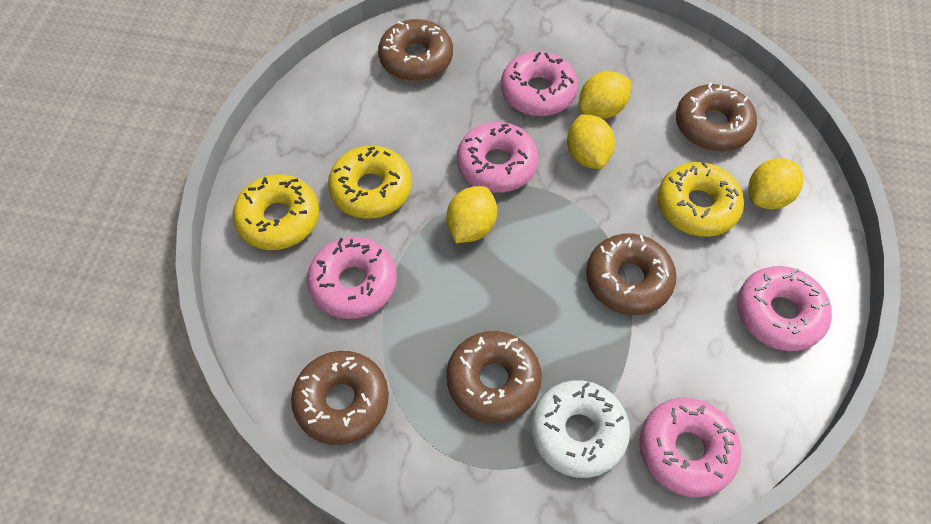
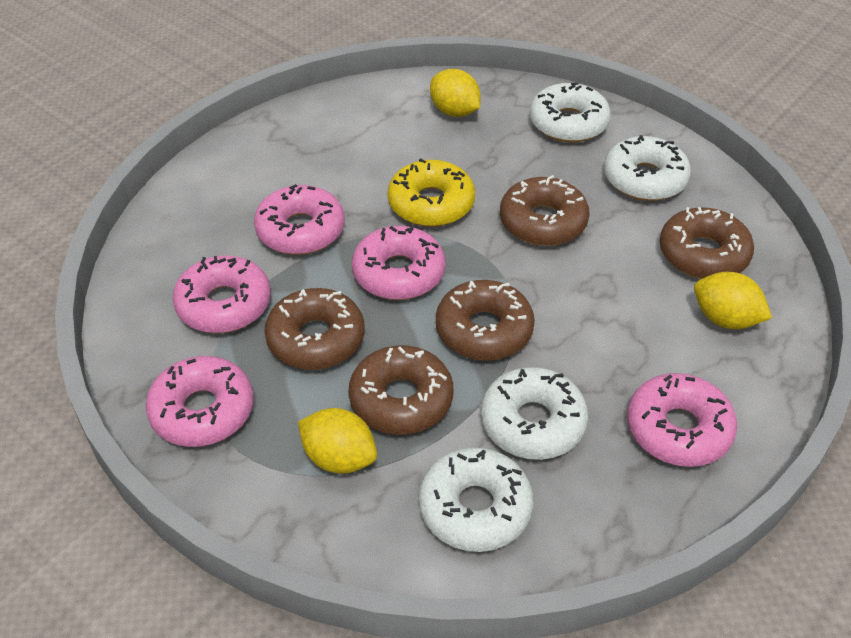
white donut: 1 -> 4
yellow donut: 3 -> 1
yellow lemon: 4 -> 3

